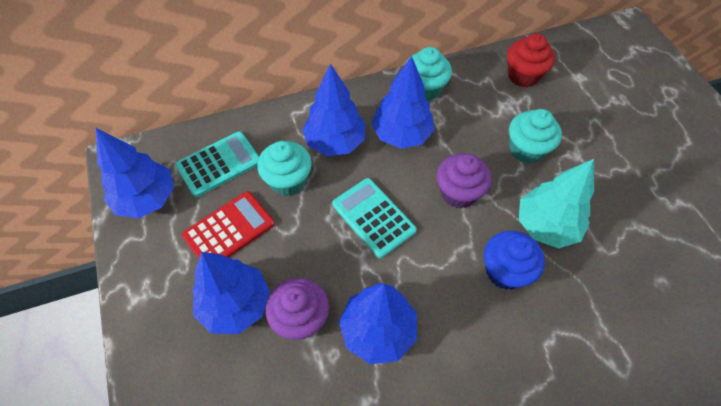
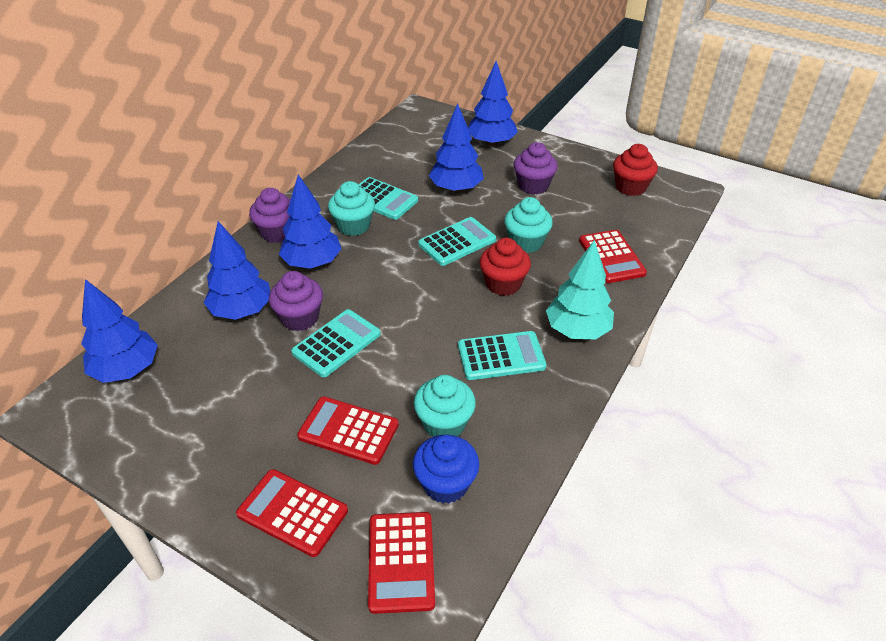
purple cupcake: 2 -> 3
red calculator: 1 -> 4
red cupcake: 1 -> 2
turquoise calculator: 2 -> 4

